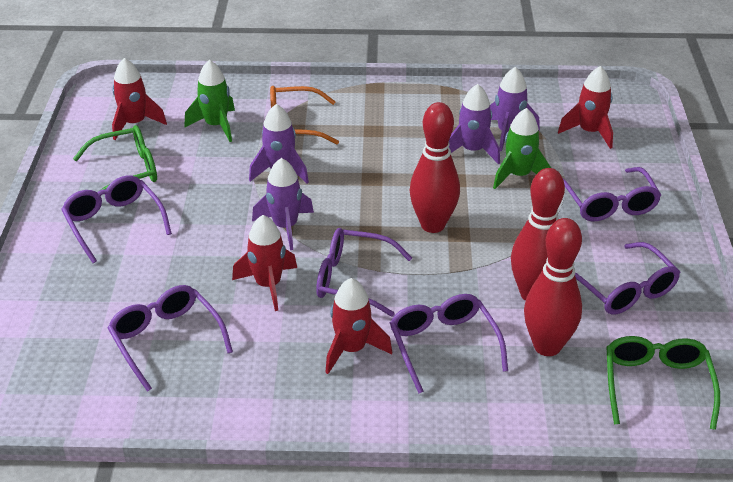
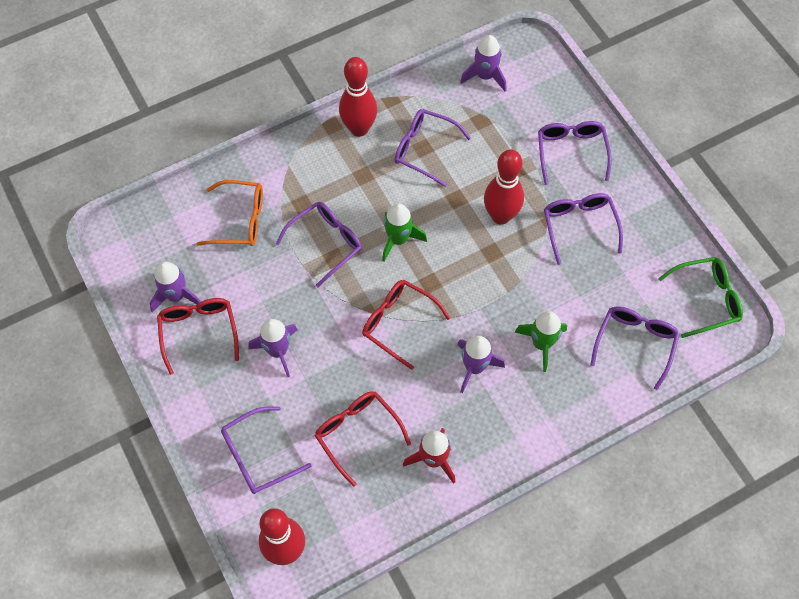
green glasses: 2 -> 1
red glasses: 0 -> 3
red rocket: 4 -> 1

